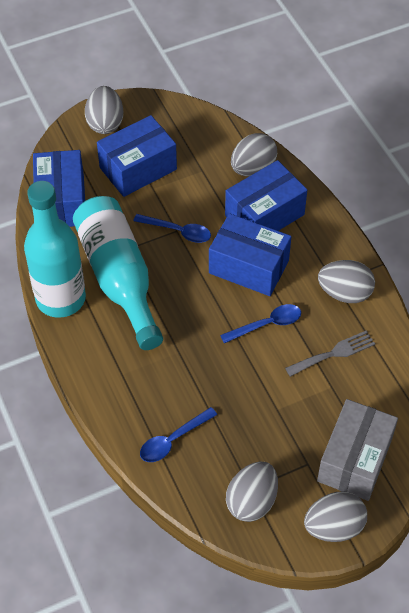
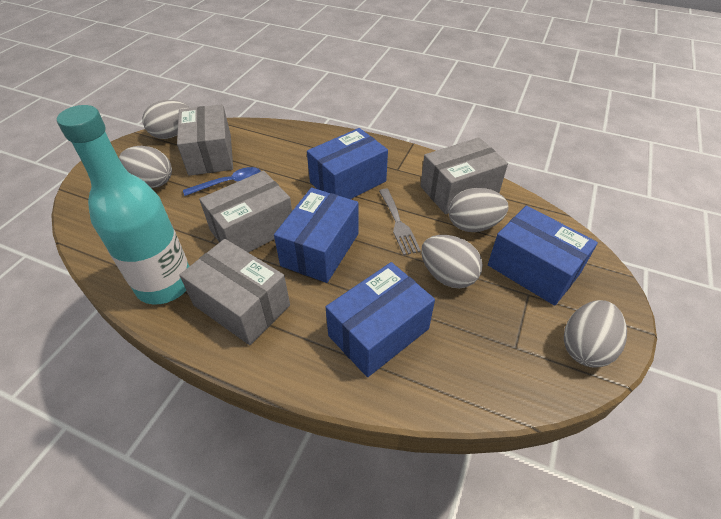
blue spoon: 3 -> 1
grey box: 1 -> 4
turquoise bottle: 2 -> 1

